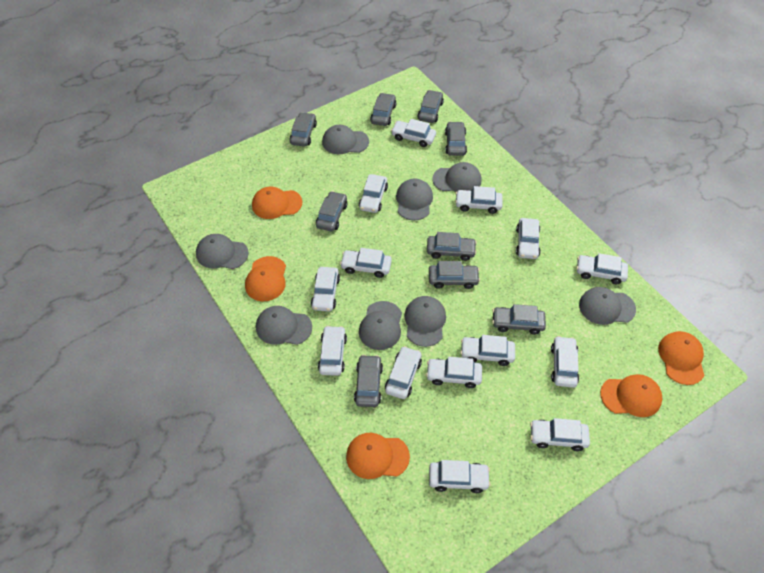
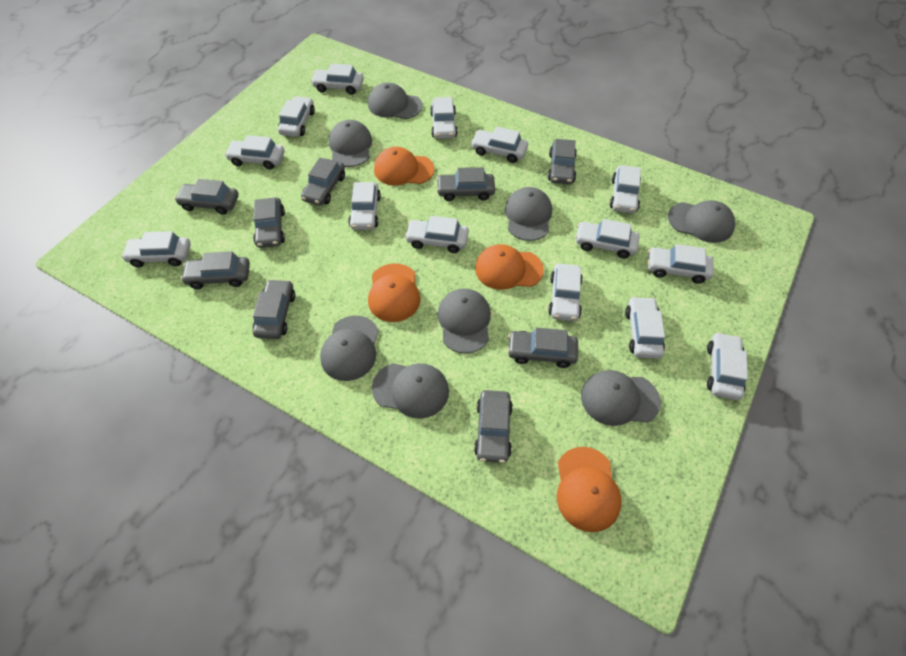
orange cap: 5 -> 4

